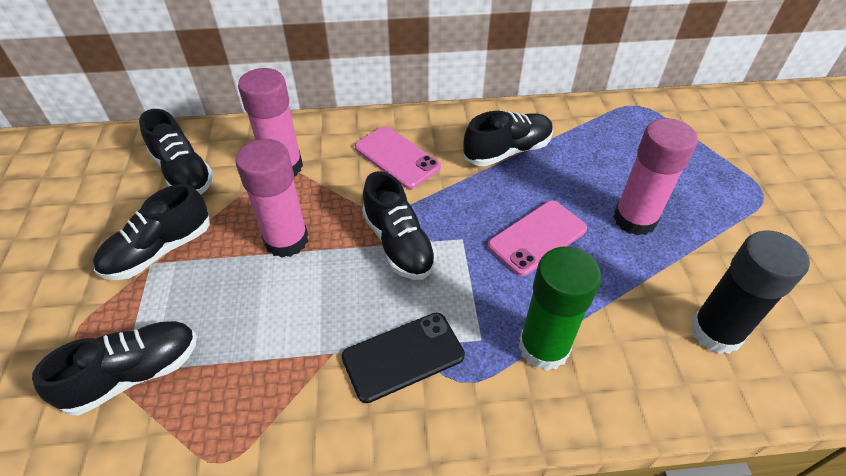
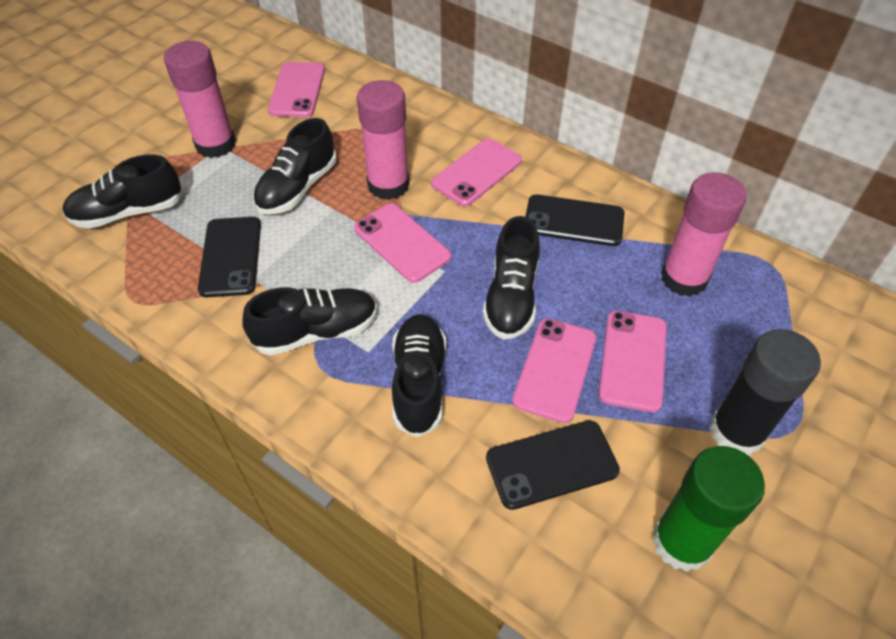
black phone: 1 -> 3
pink phone: 2 -> 5

